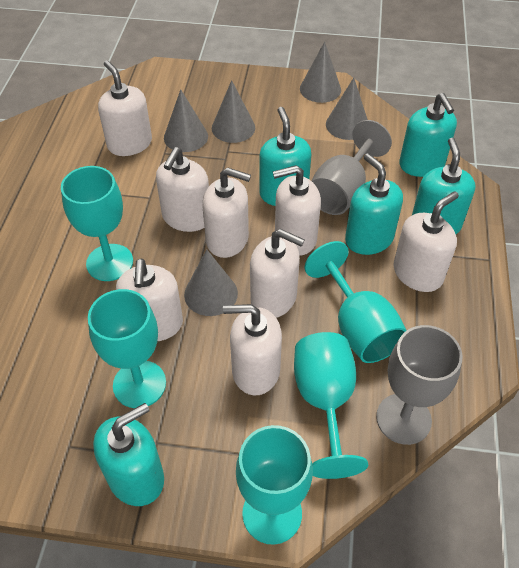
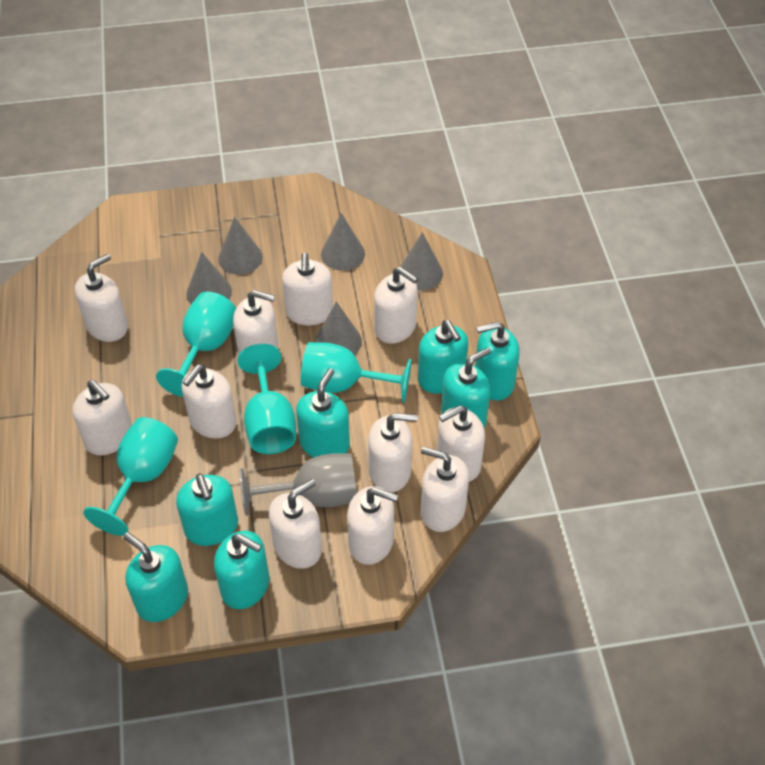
grey goblet: 2 -> 1
turquoise goblet: 5 -> 4
turquoise soap dispenser: 5 -> 7
white soap dispenser: 8 -> 11

